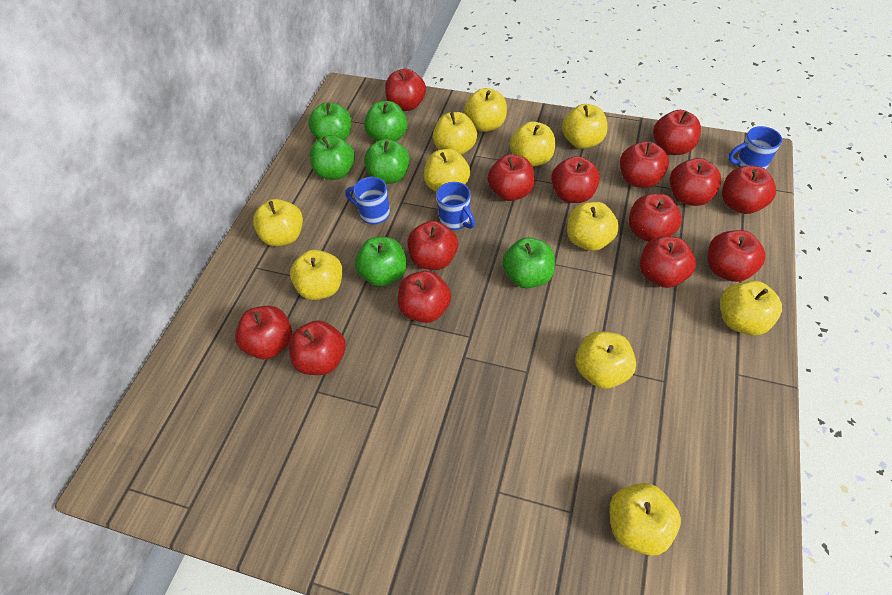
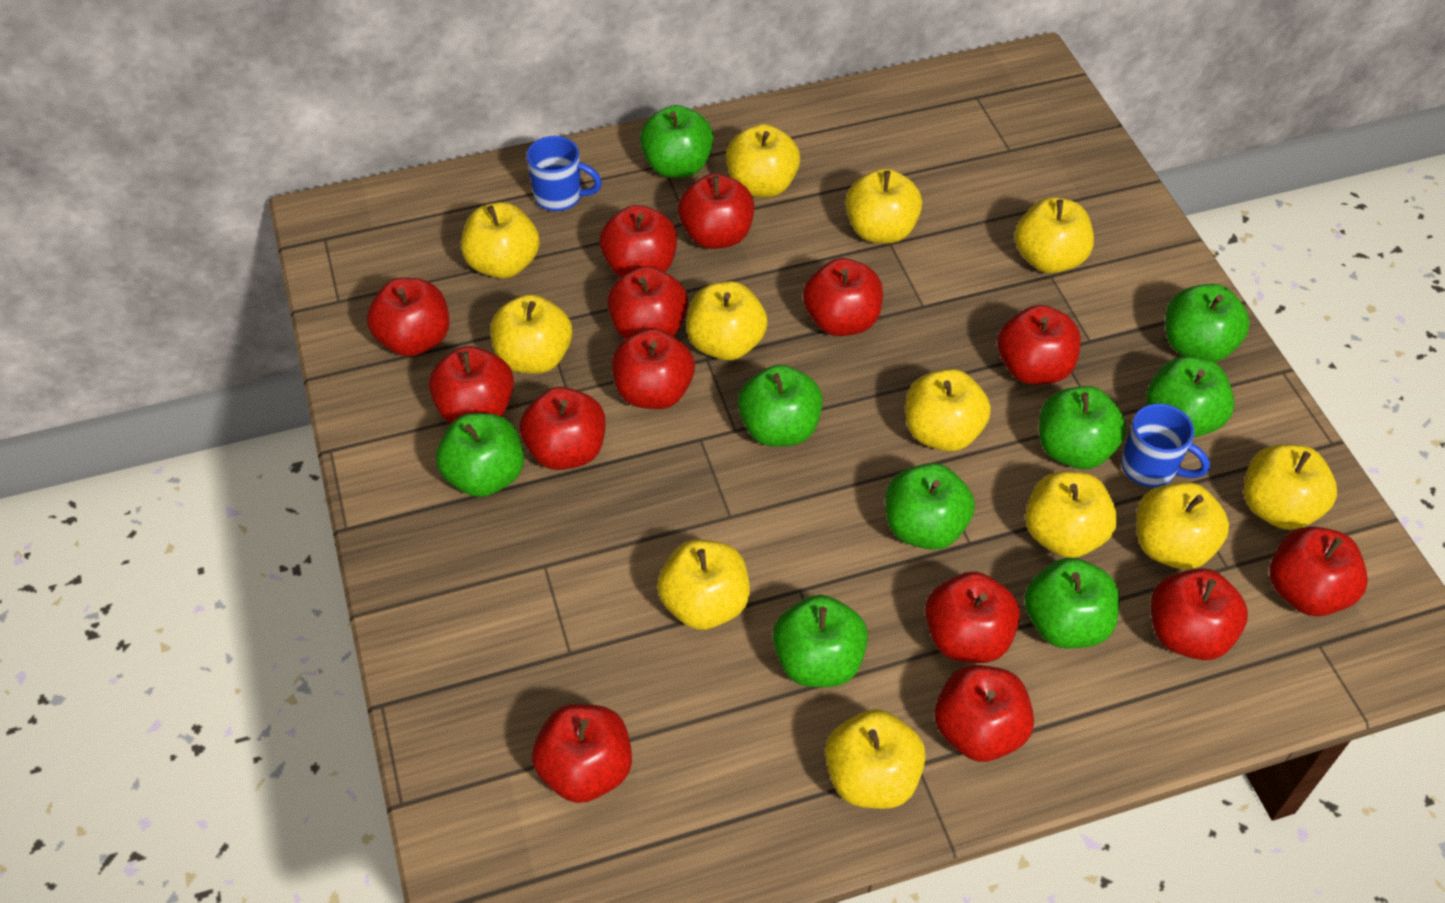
blue mug: 3 -> 2
green apple: 6 -> 9
yellow apple: 11 -> 12

